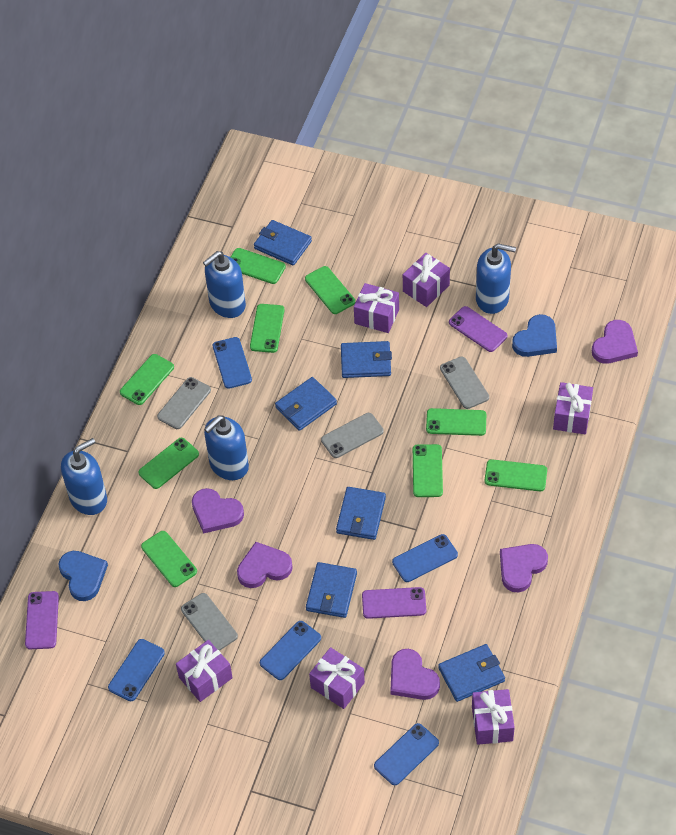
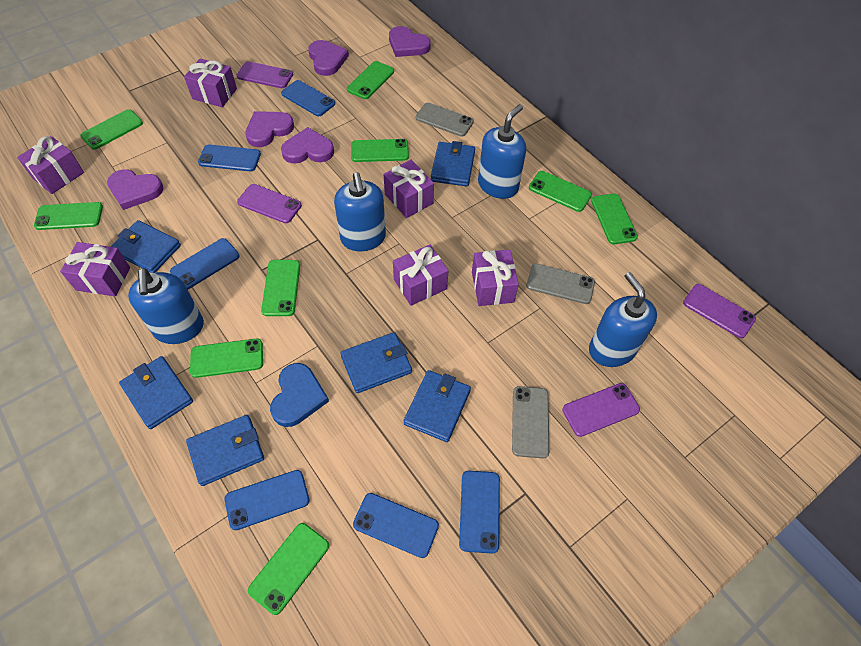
blue heart: 2 -> 1
blue phone: 5 -> 6
grey phone: 4 -> 3
purple phone: 3 -> 4

